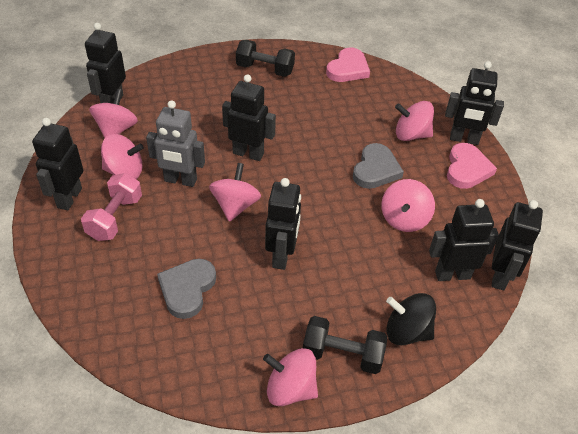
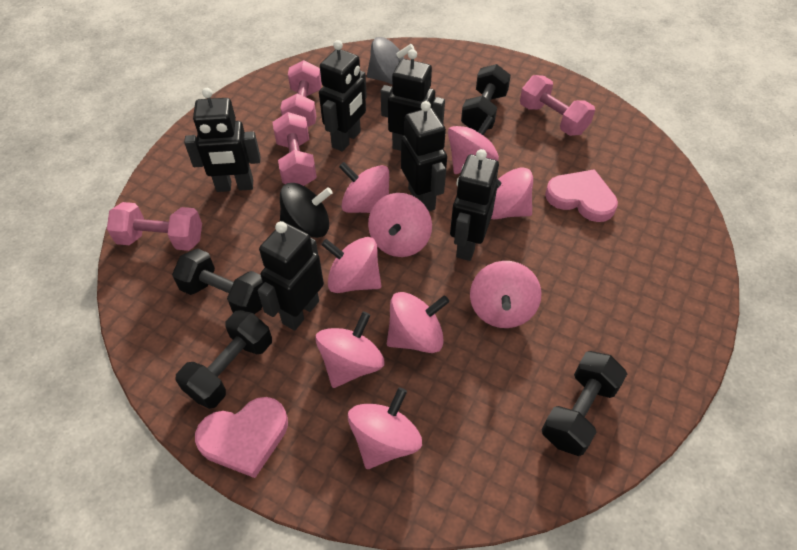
black dumbbell: 2 -> 4
black robot: 7 -> 6
grey heart: 2 -> 0
grey robot: 1 -> 0
grey spinning top: 0 -> 1
pink dumbbell: 1 -> 4
pink spinning top: 6 -> 9

